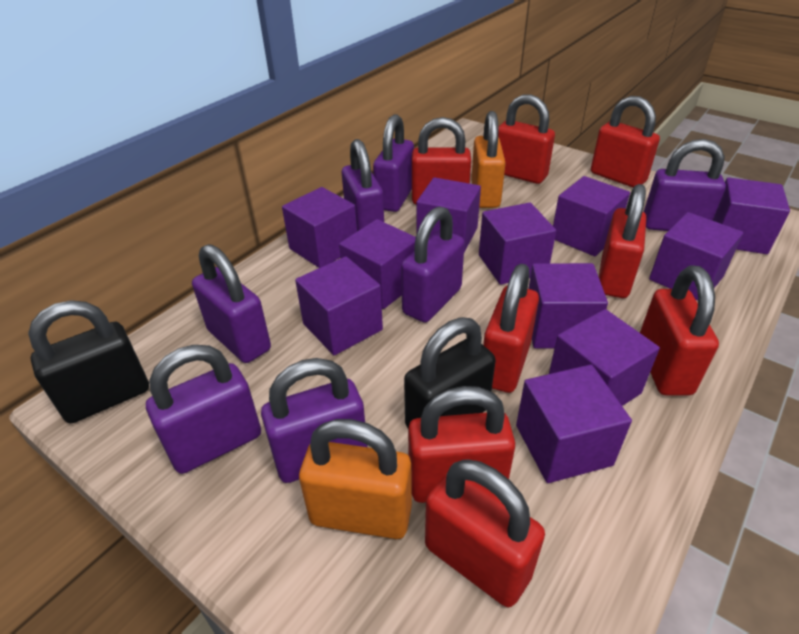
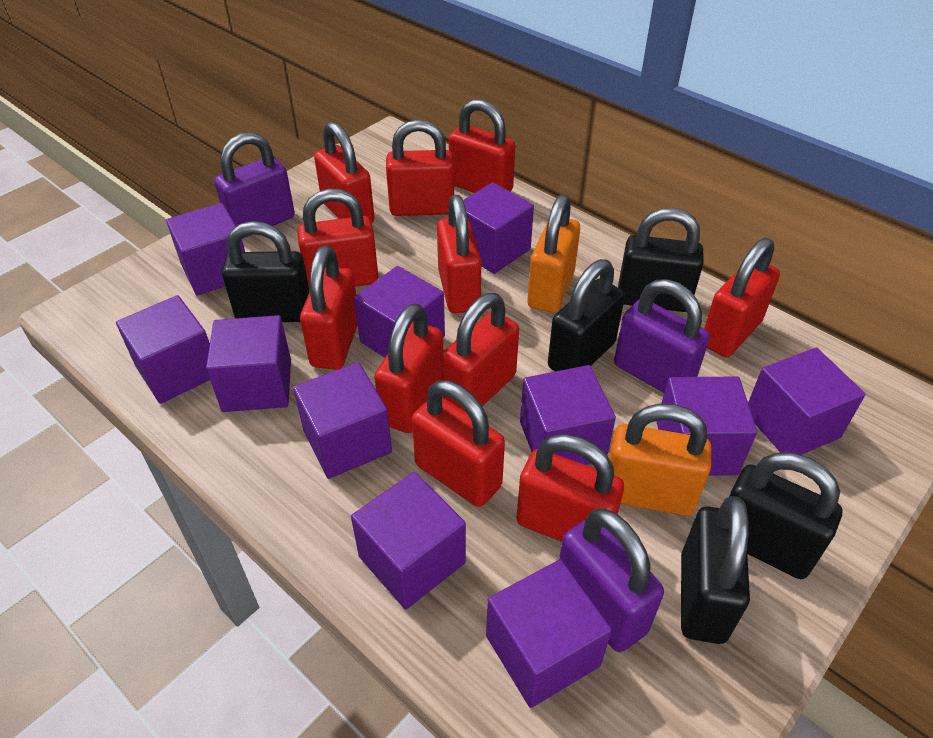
black padlock: 2 -> 5
purple padlock: 7 -> 3
red padlock: 8 -> 11

